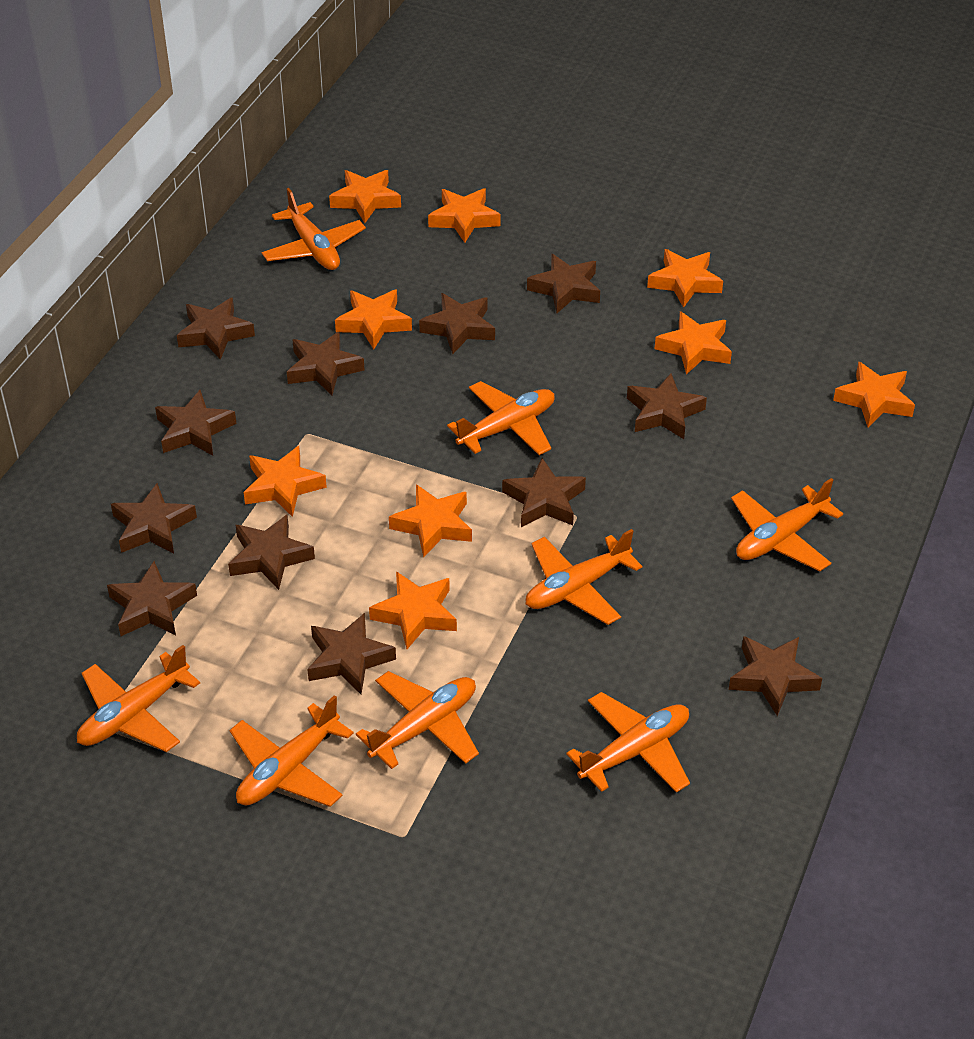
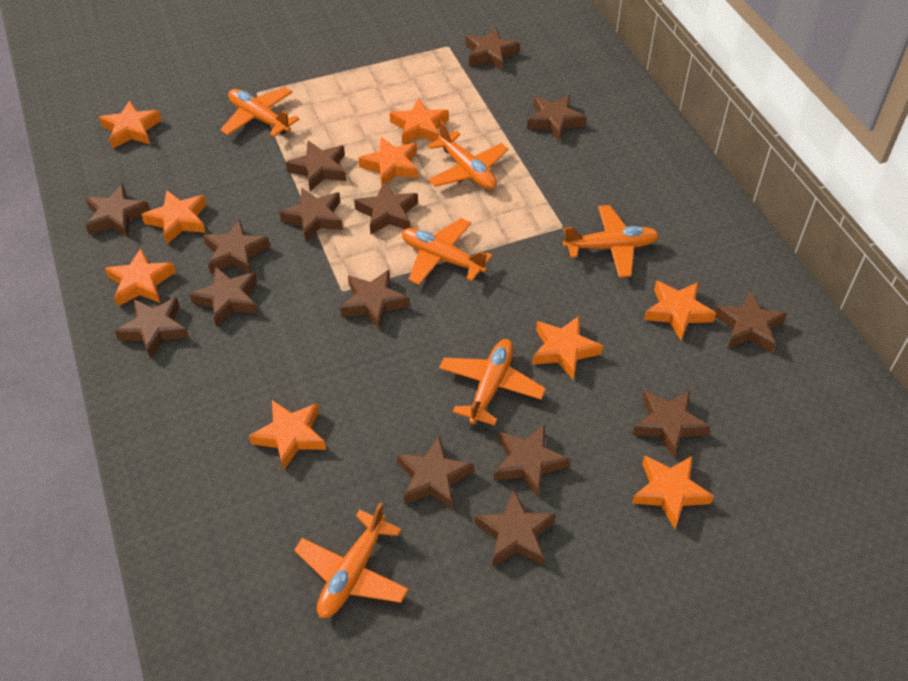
brown star: 12 -> 15
orange plane: 8 -> 6

